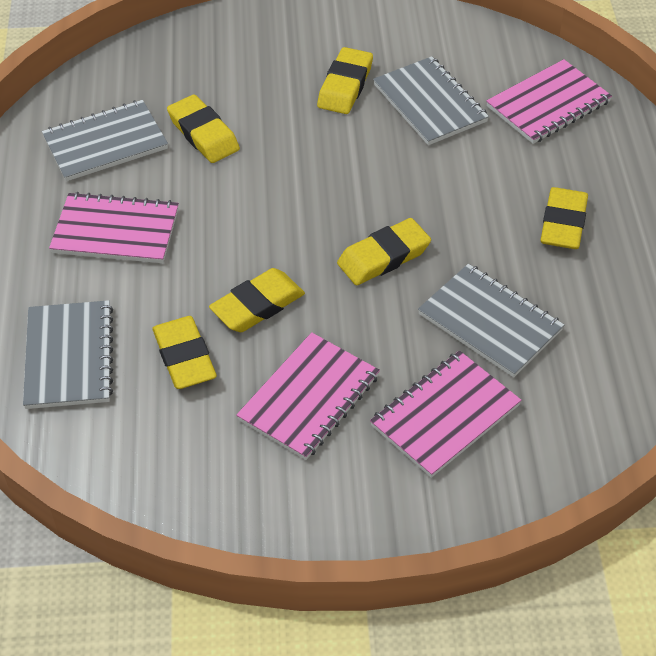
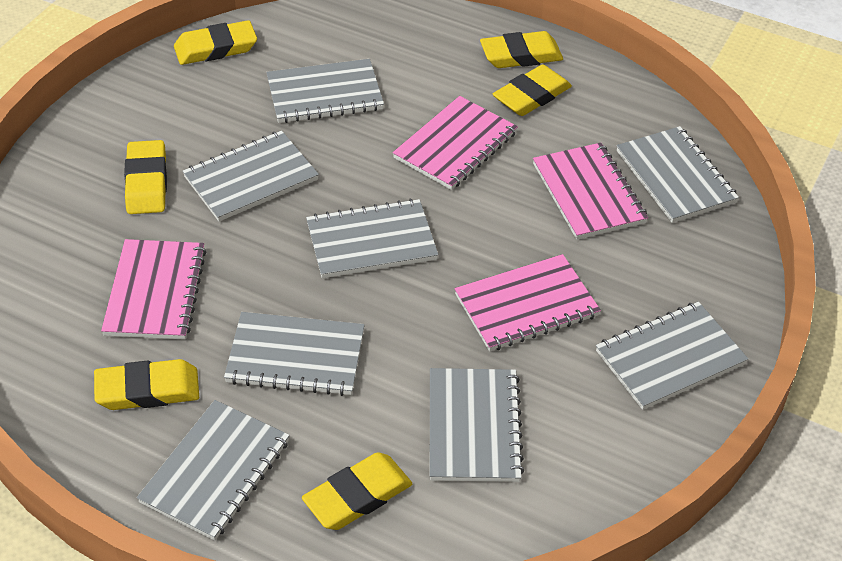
grey notebook: 4 -> 8

